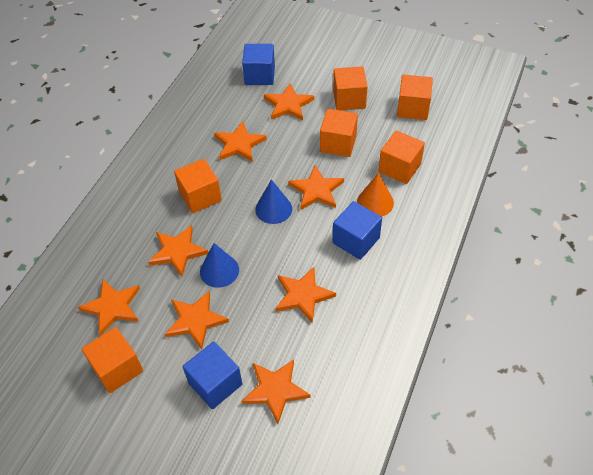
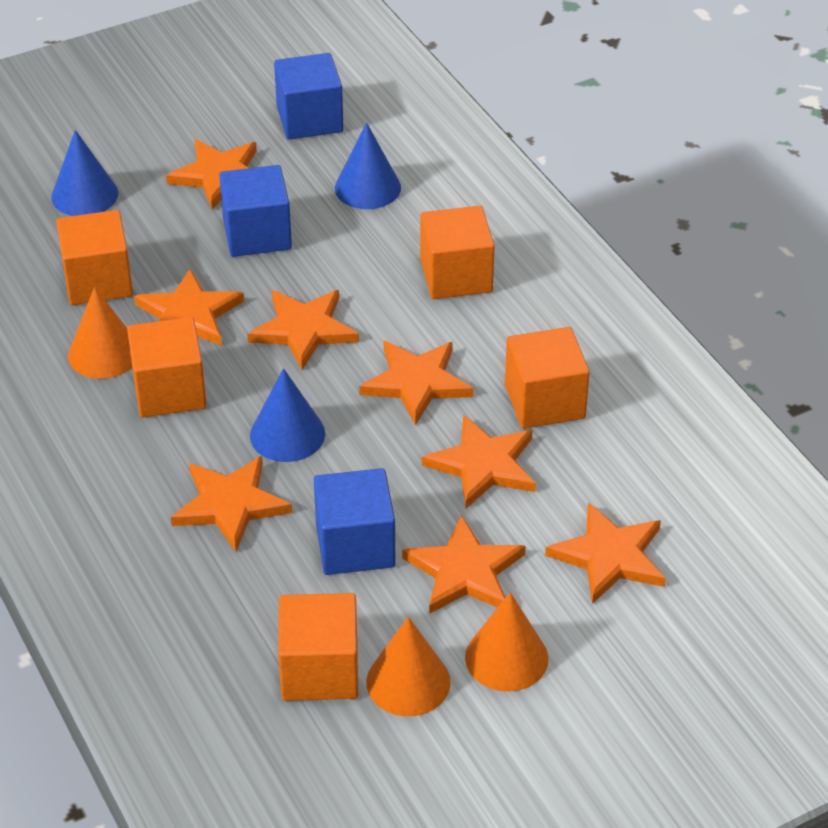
blue cone: 2 -> 3
orange cone: 1 -> 3
orange cube: 6 -> 5

